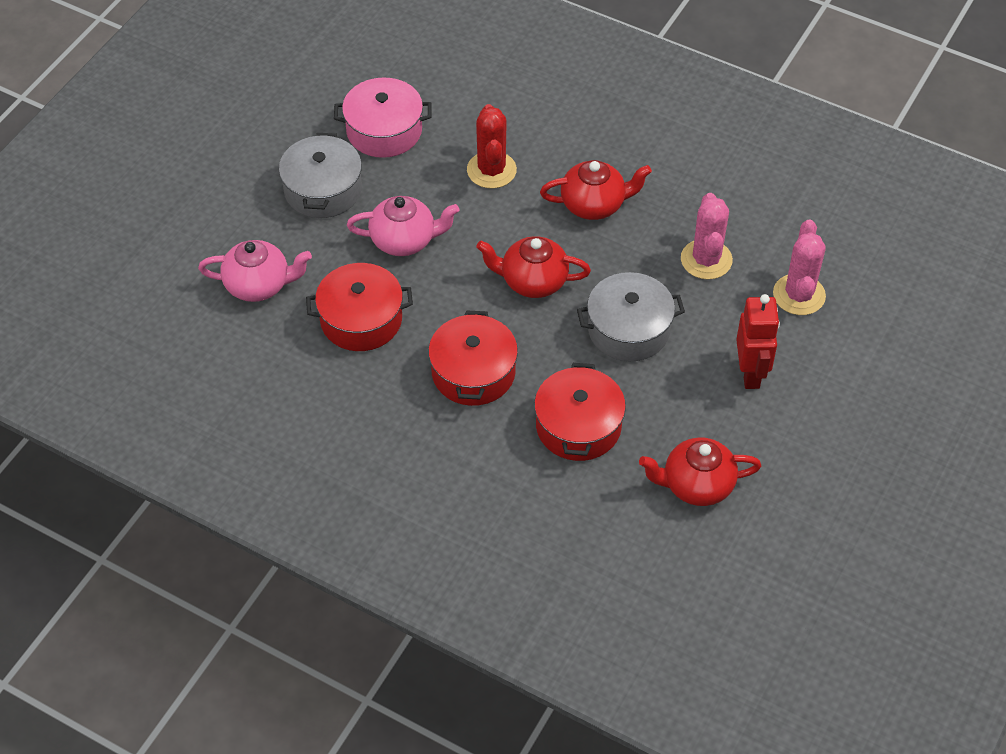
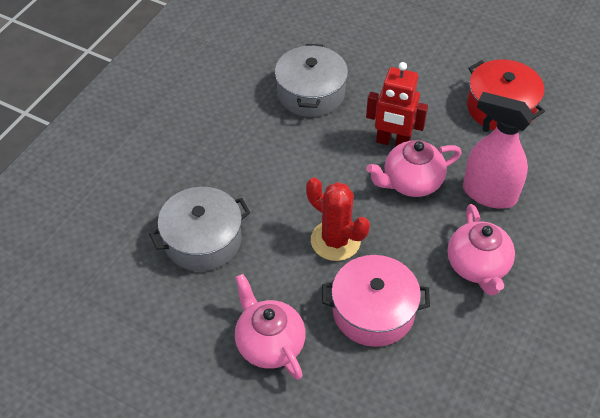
pink cactus: 2 -> 0
pink spray bottle: 0 -> 1
pink teapot: 2 -> 3
red pot: 3 -> 1
red teapot: 3 -> 0

